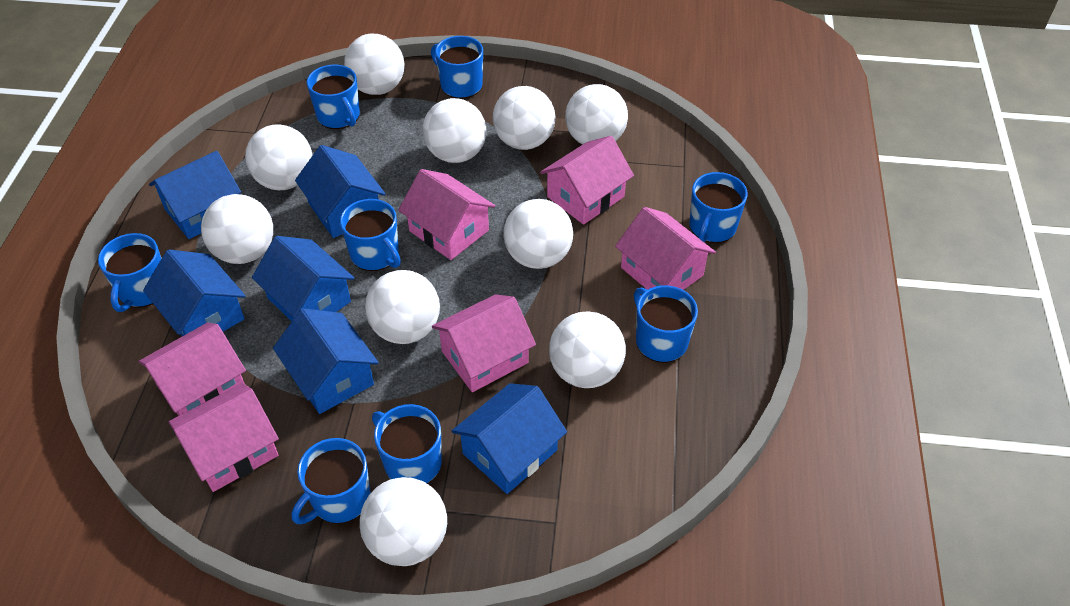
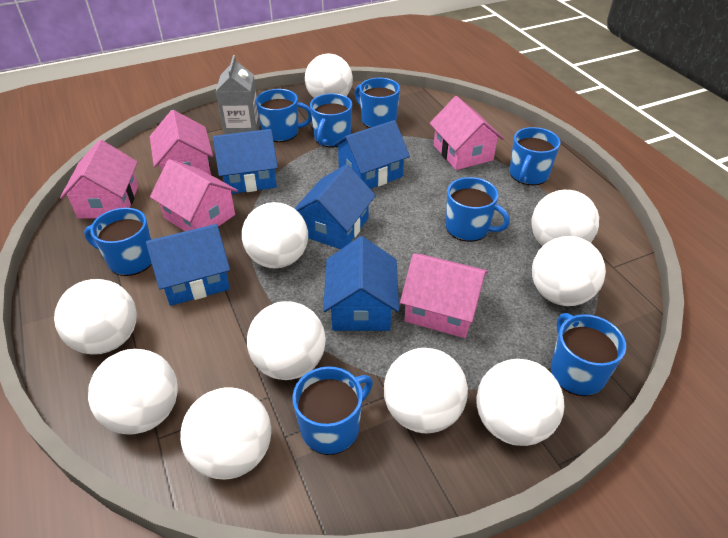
blue house: 6 -> 5
grey carton: 0 -> 1
pink house: 6 -> 5

